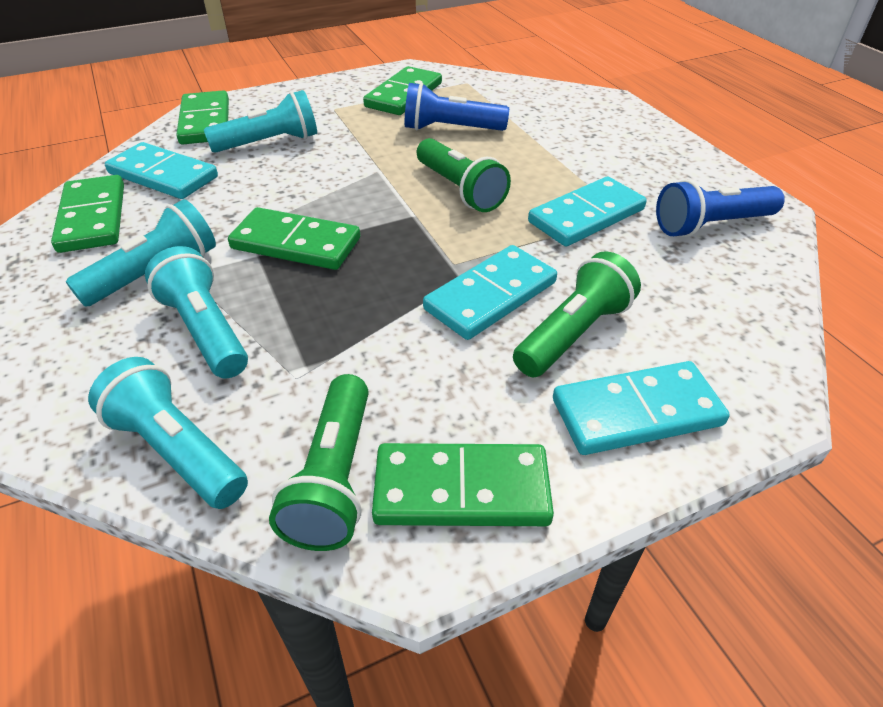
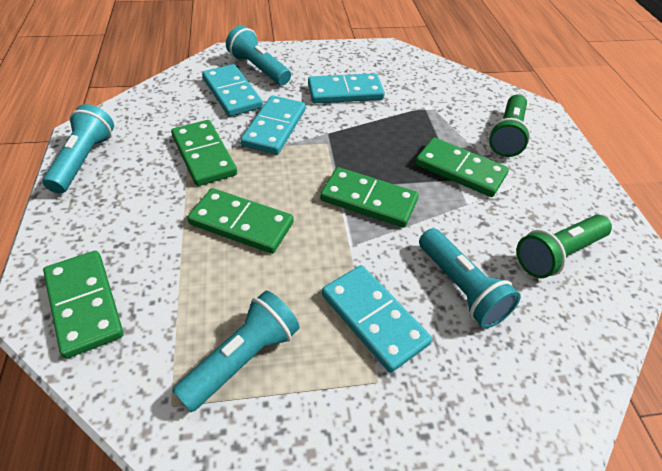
blue flashlight: 2 -> 0
green flashlight: 3 -> 2

